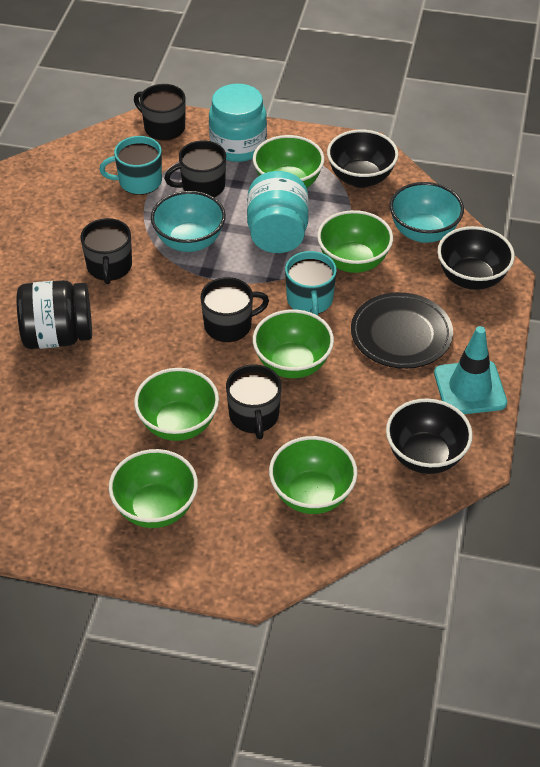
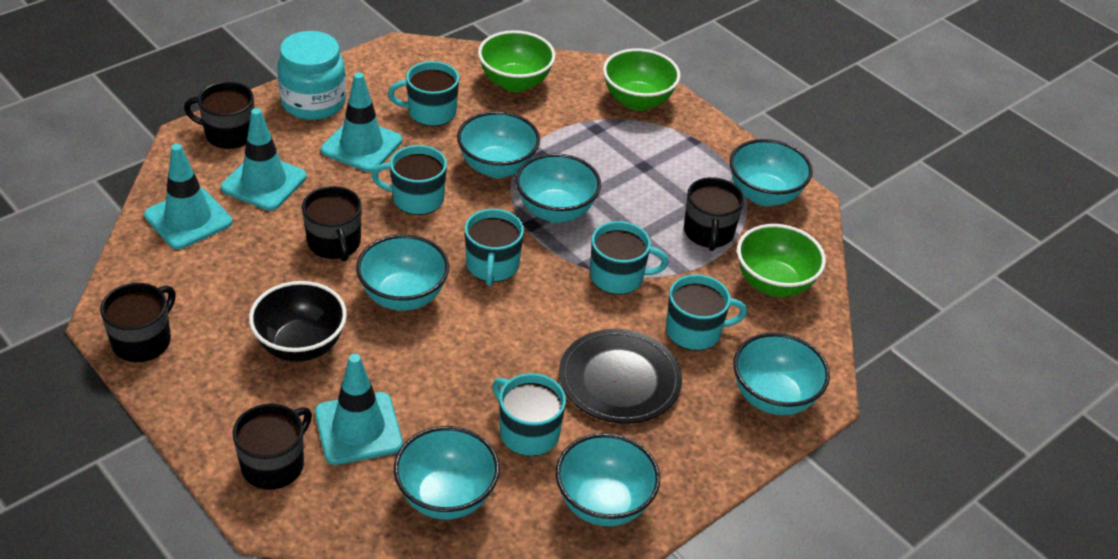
black bowl: 3 -> 1
black jar: 1 -> 0
green bowl: 6 -> 3
turquoise bowl: 2 -> 7
turquoise jar: 2 -> 1
turquoise mug: 2 -> 6
turquoise traffic cone: 1 -> 4

